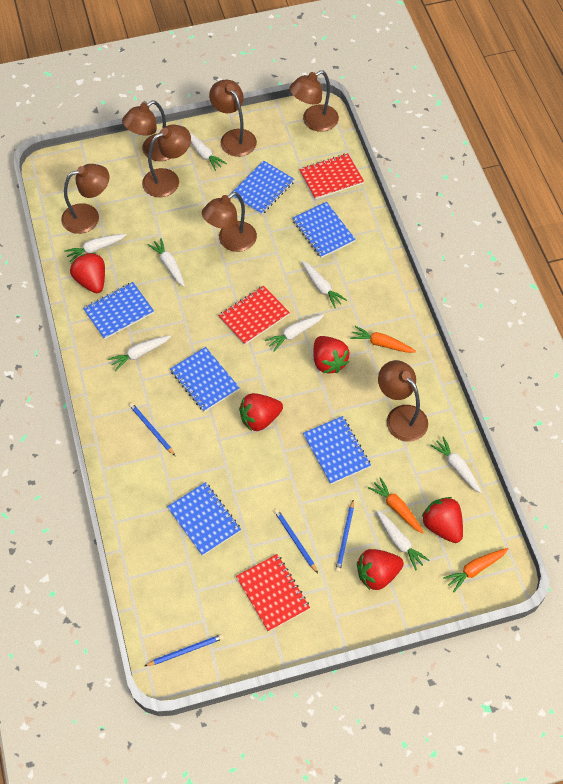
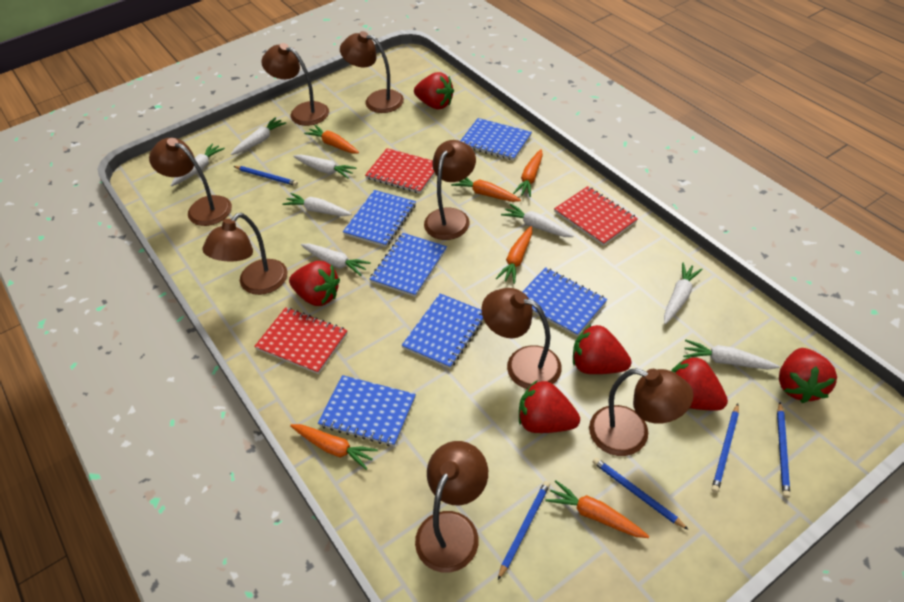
blue pencil: 4 -> 5
brown lamp: 7 -> 8
orange carrot: 3 -> 6
red strawberry: 5 -> 6

